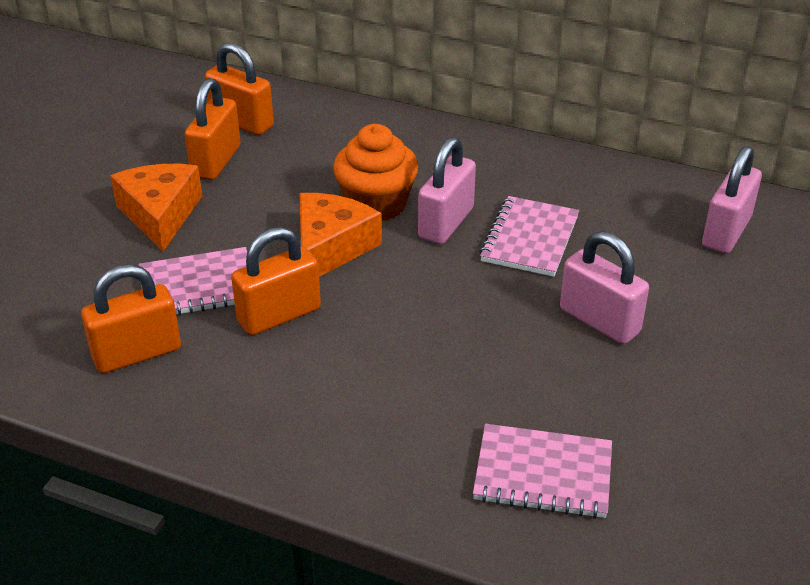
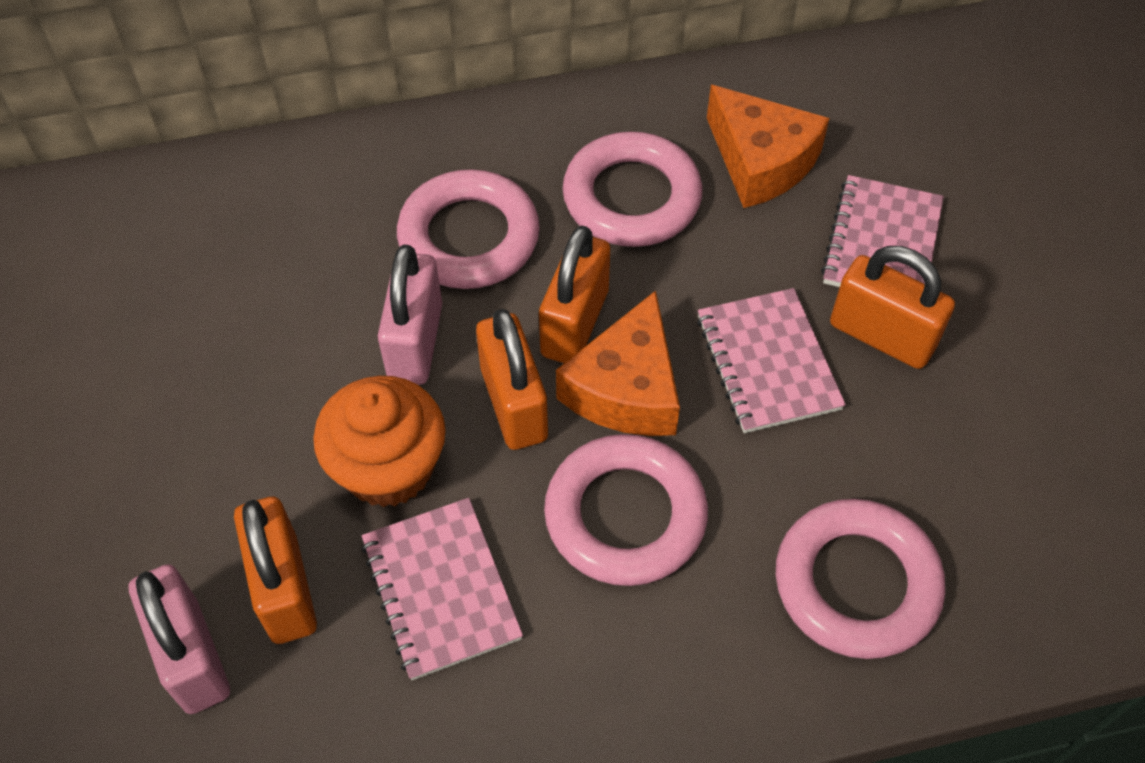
pink padlock: 3 -> 2
pink ring: 0 -> 4

